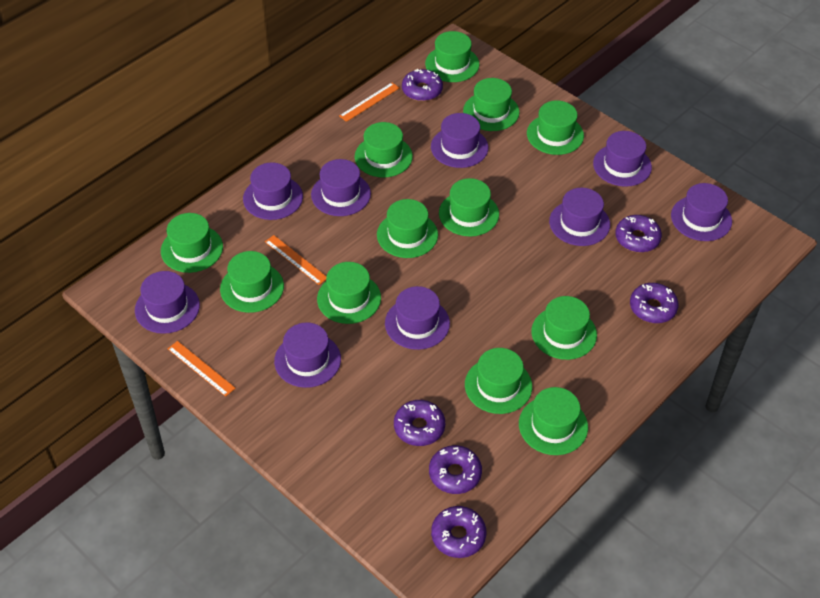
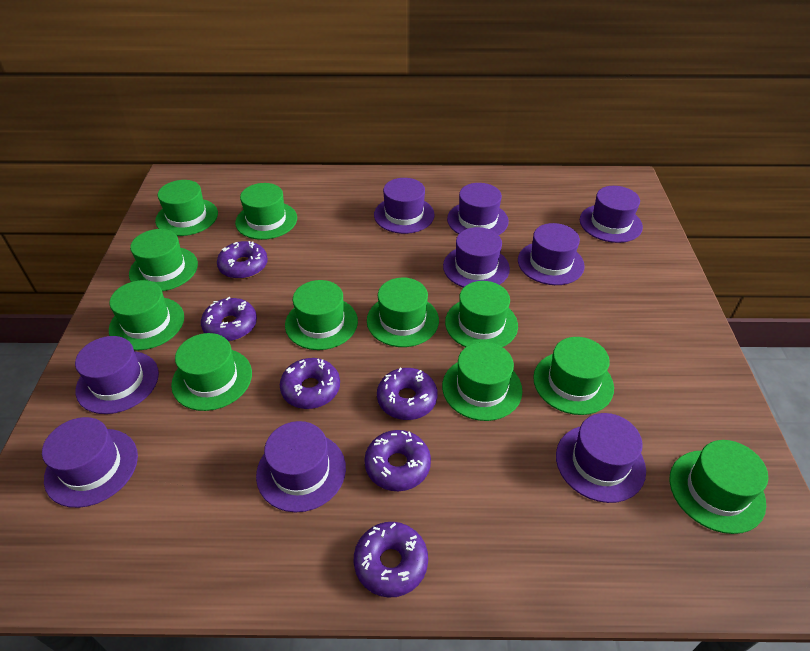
green hat: 12 -> 11
orange ruler: 3 -> 0

